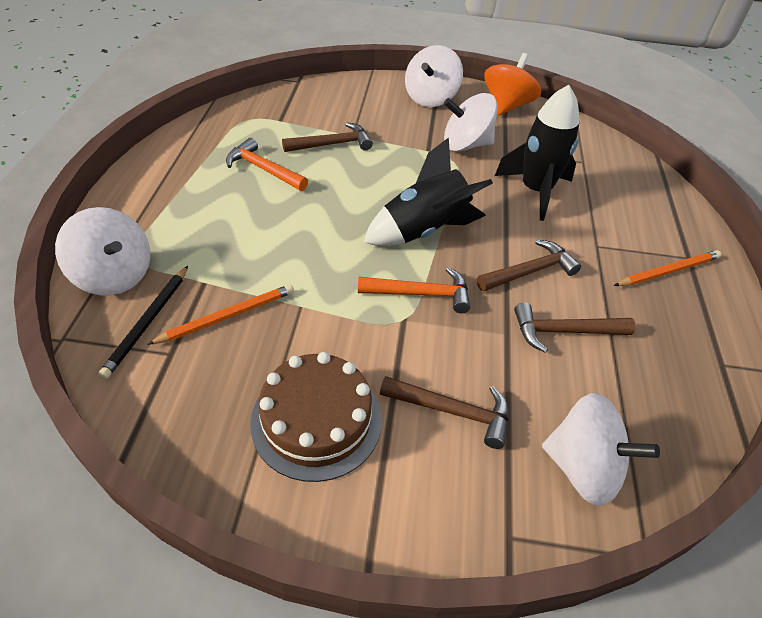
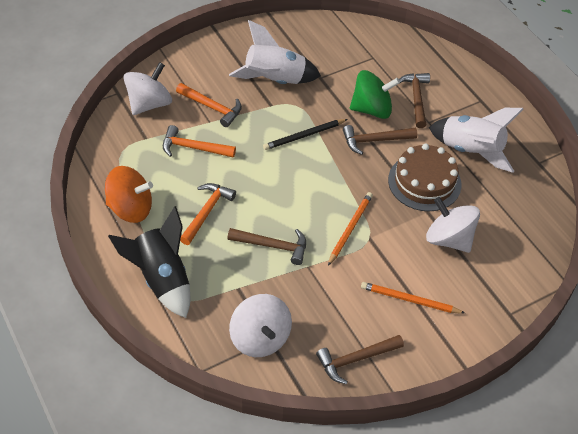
black rocket: 2 -> 1
green spinning top: 0 -> 1
orange hammer: 2 -> 3
white rocket: 0 -> 2
white spinning top: 4 -> 3

